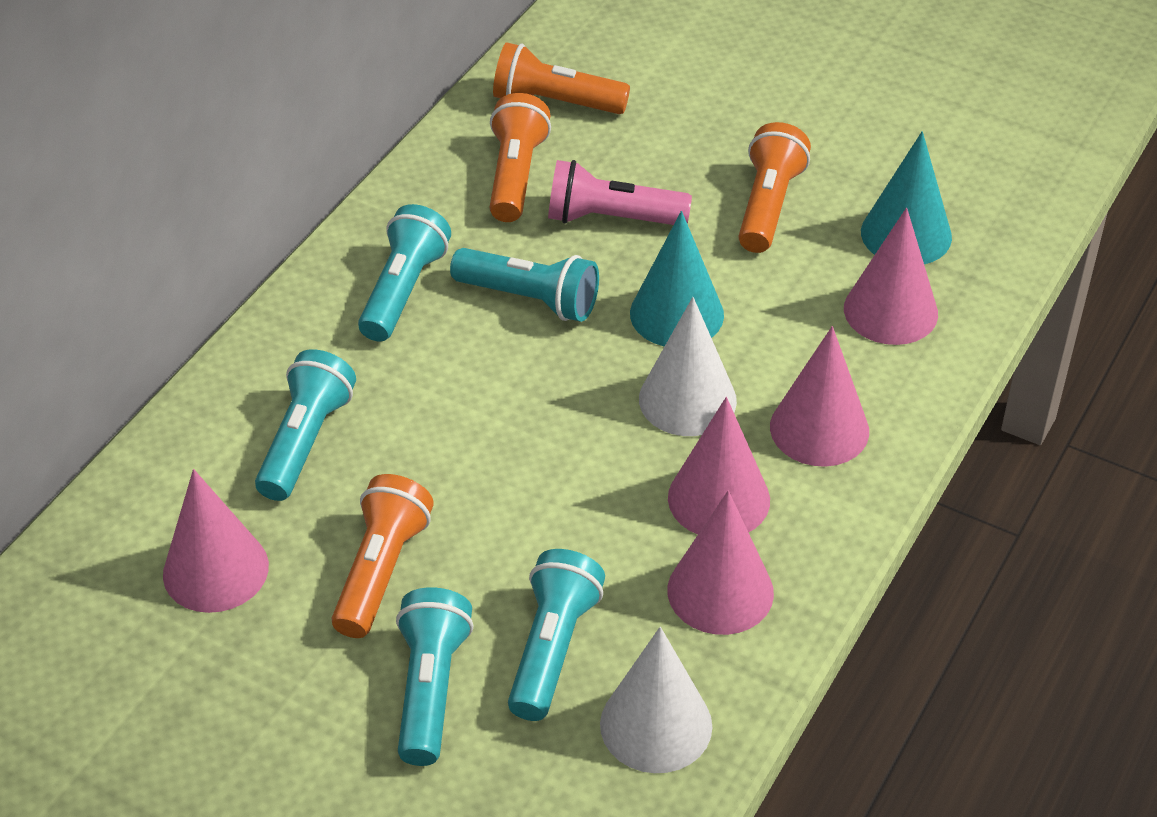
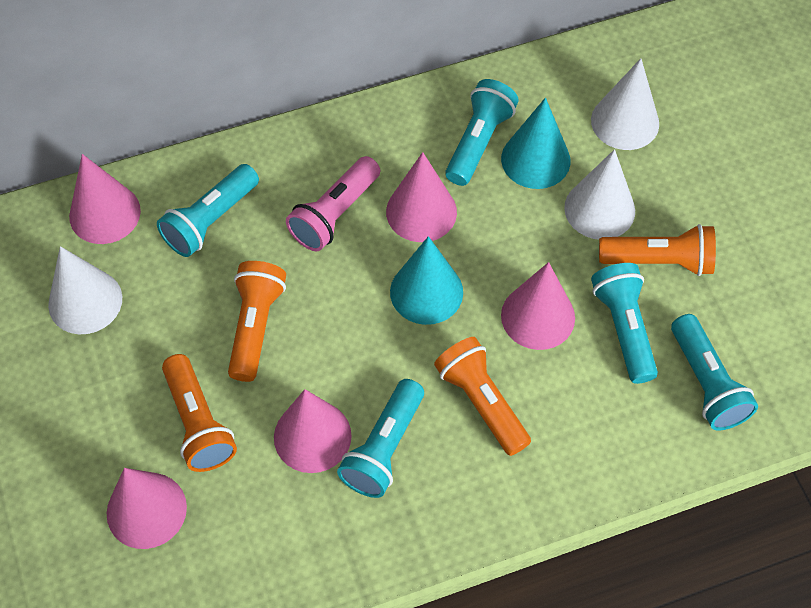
white cone: 2 -> 3

